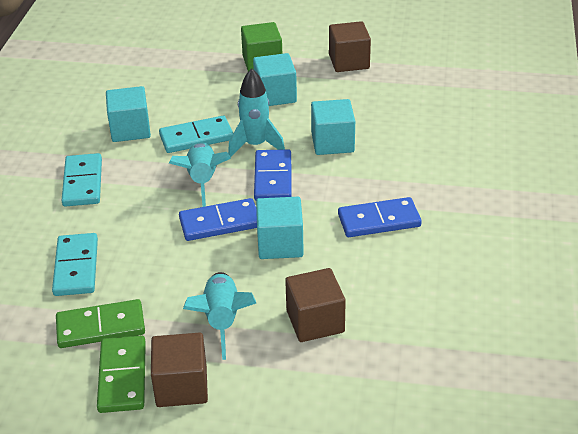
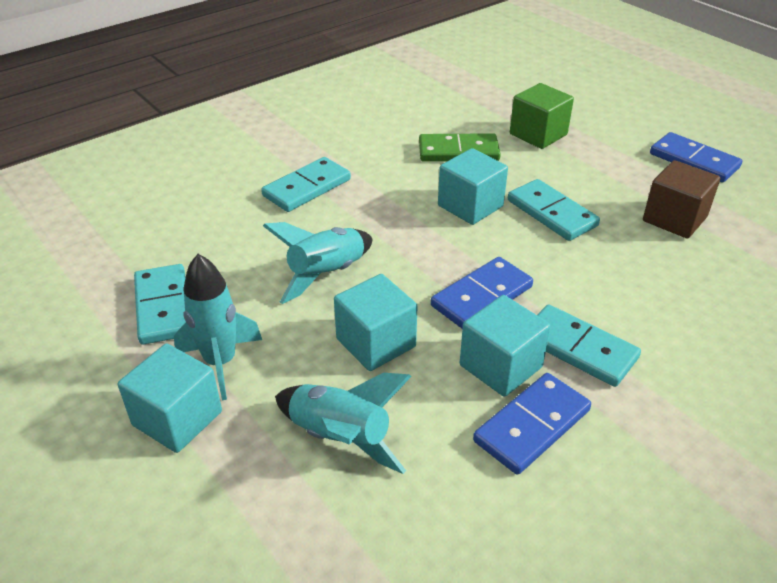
brown cube: 3 -> 1
green domino: 2 -> 1
turquoise domino: 3 -> 4

